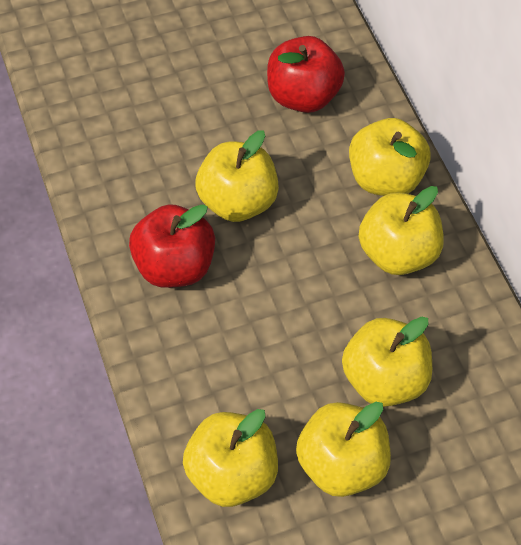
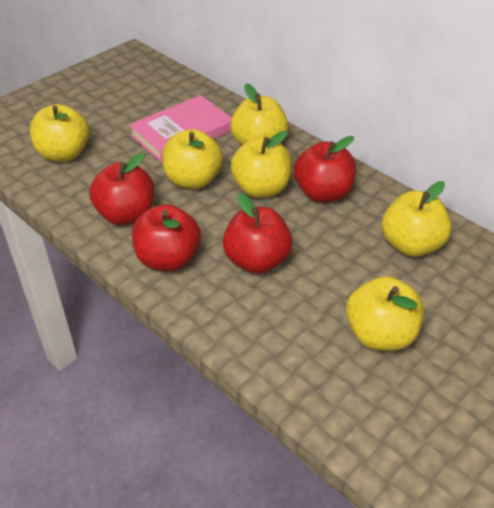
pink book: 0 -> 1
red apple: 2 -> 4

